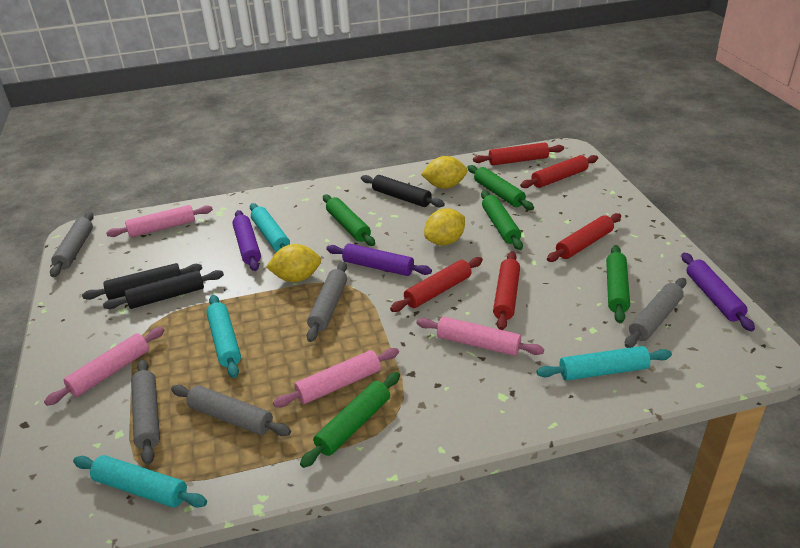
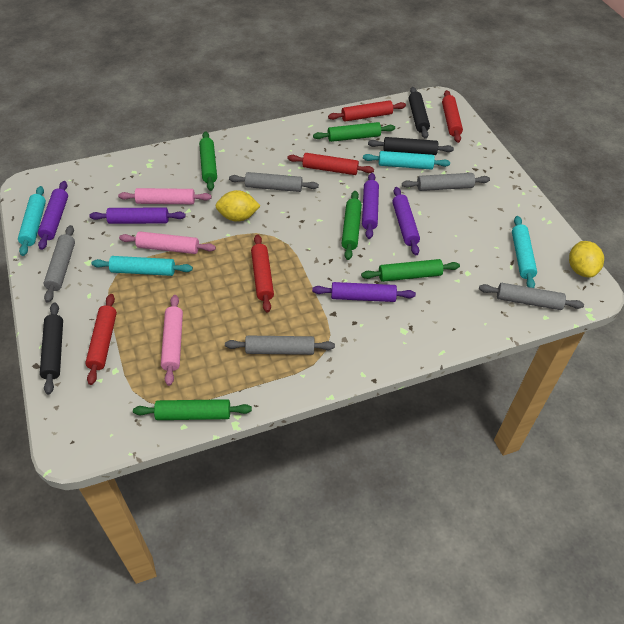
pink rolling pin: 4 -> 3
purple rolling pin: 3 -> 5
yellow lemon: 3 -> 2

